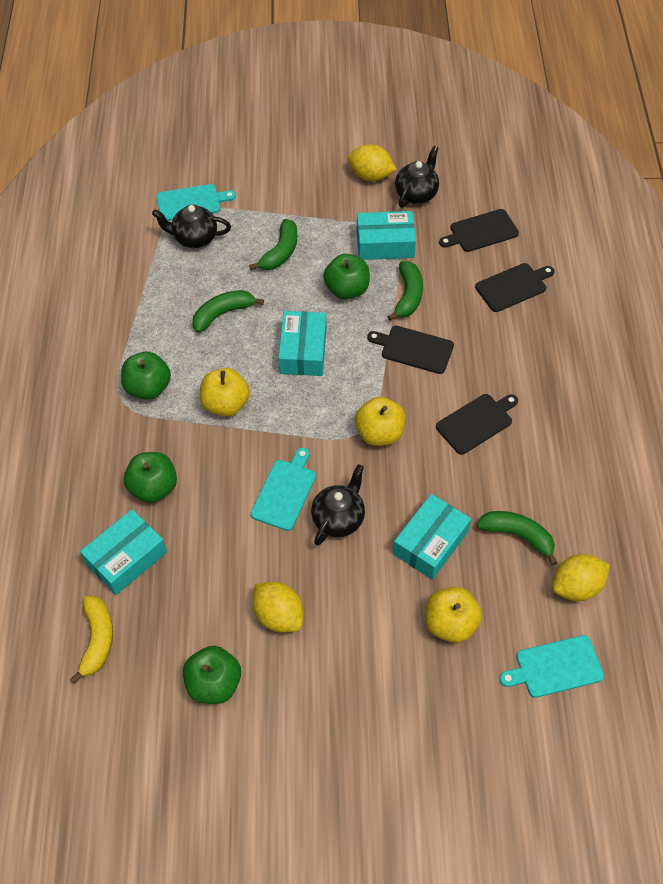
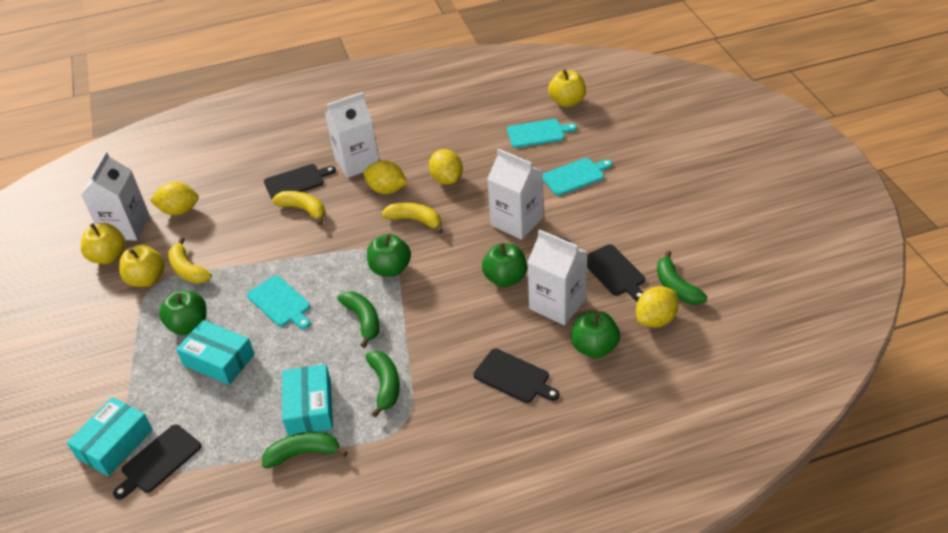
black teapot: 3 -> 0
turquoise box: 4 -> 3
white carton: 0 -> 4
yellow banana: 1 -> 3
yellow lemon: 3 -> 4

